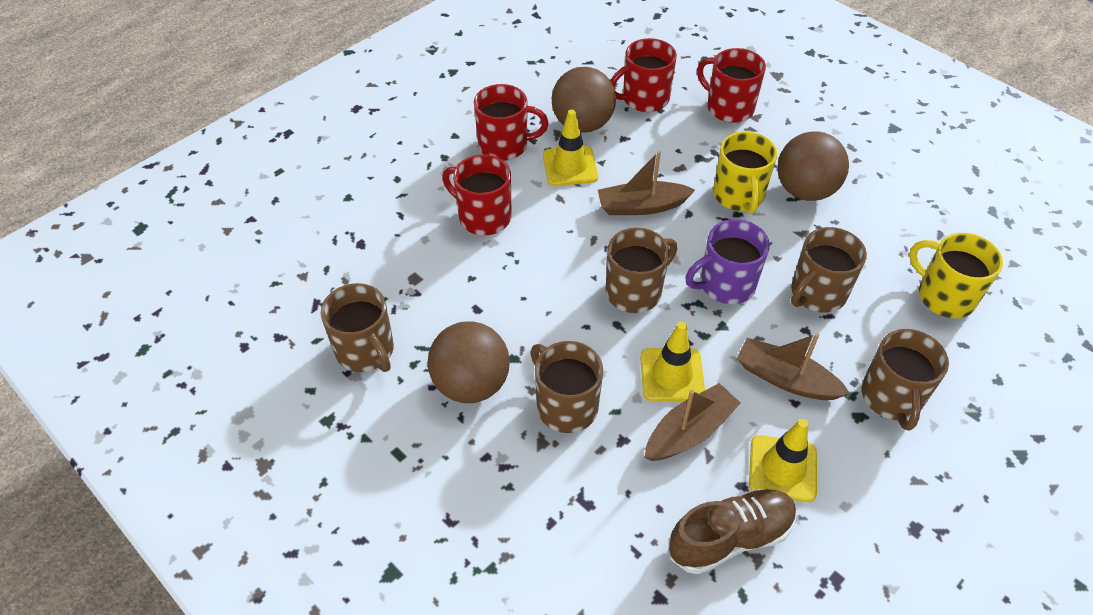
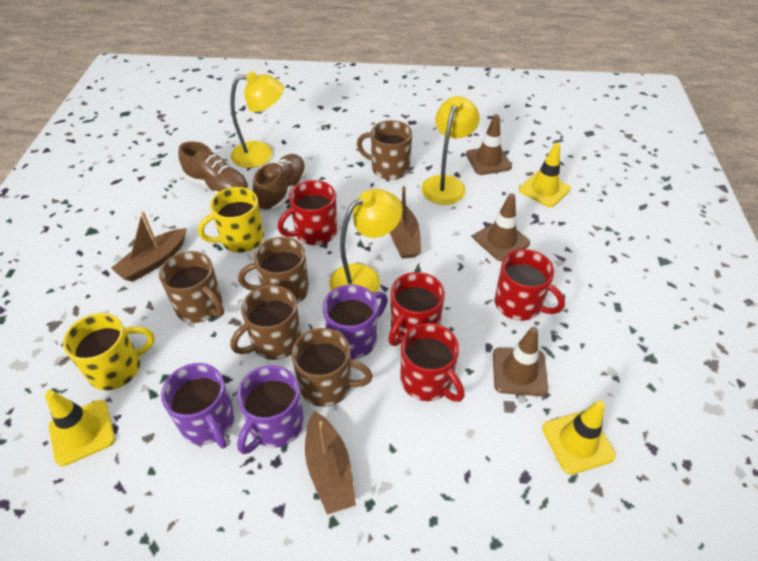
brown ball: 3 -> 0
brown shoe: 1 -> 2
brown traffic cone: 0 -> 3
purple mug: 1 -> 3
yellow lamp: 0 -> 3

